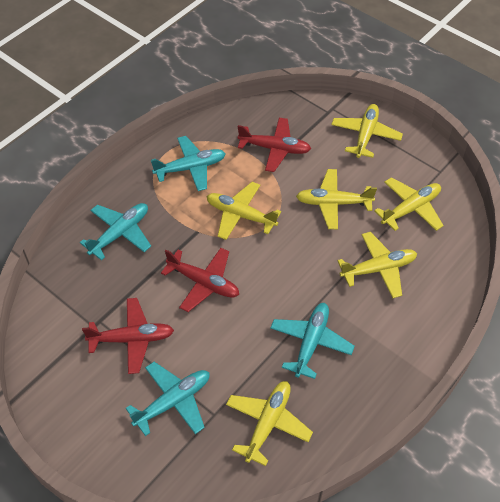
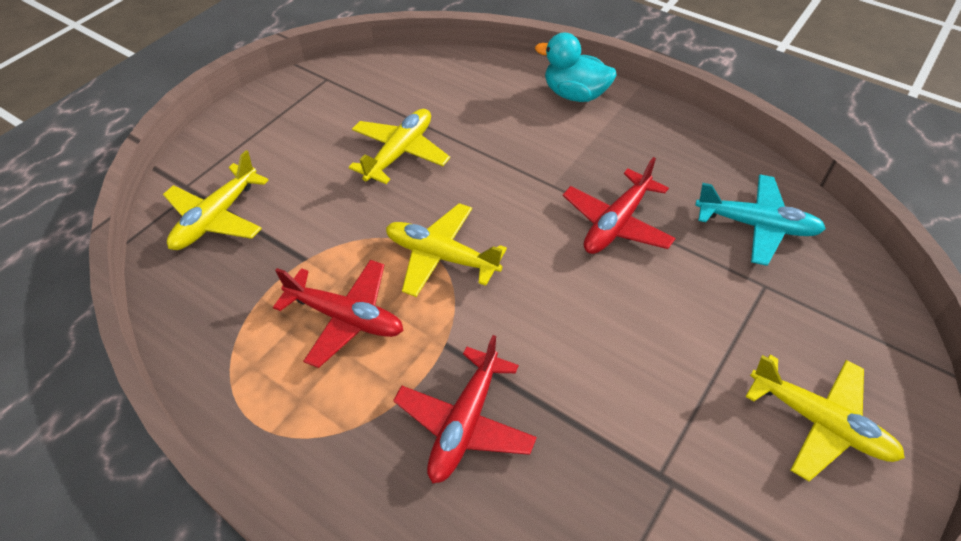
turquoise duck: 0 -> 1
turquoise plane: 4 -> 1
yellow plane: 6 -> 4

